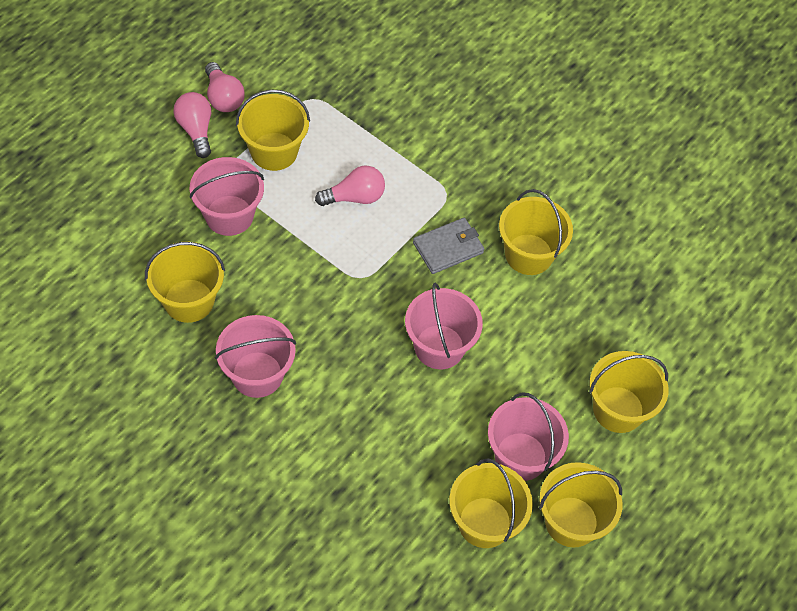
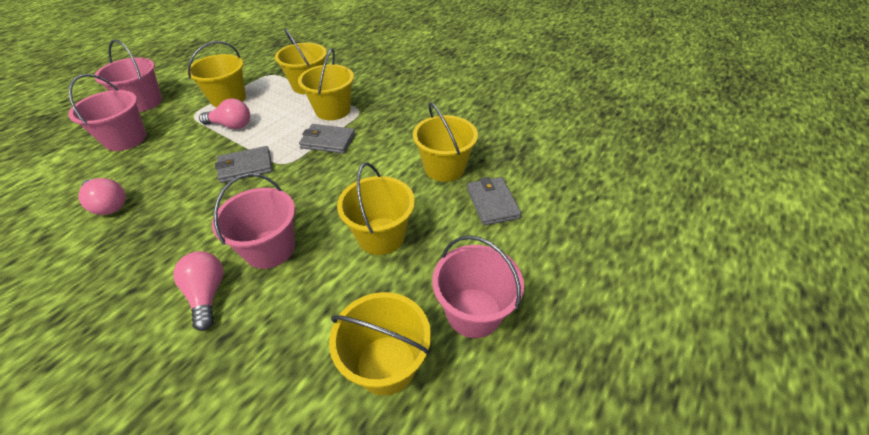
grey wallet: 1 -> 3

